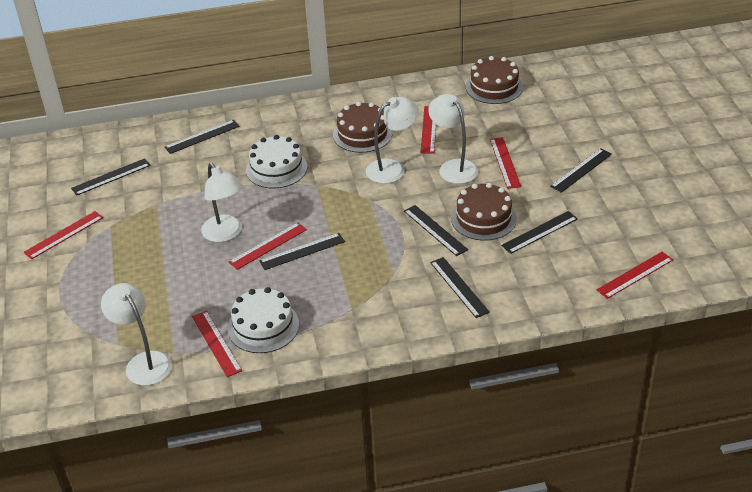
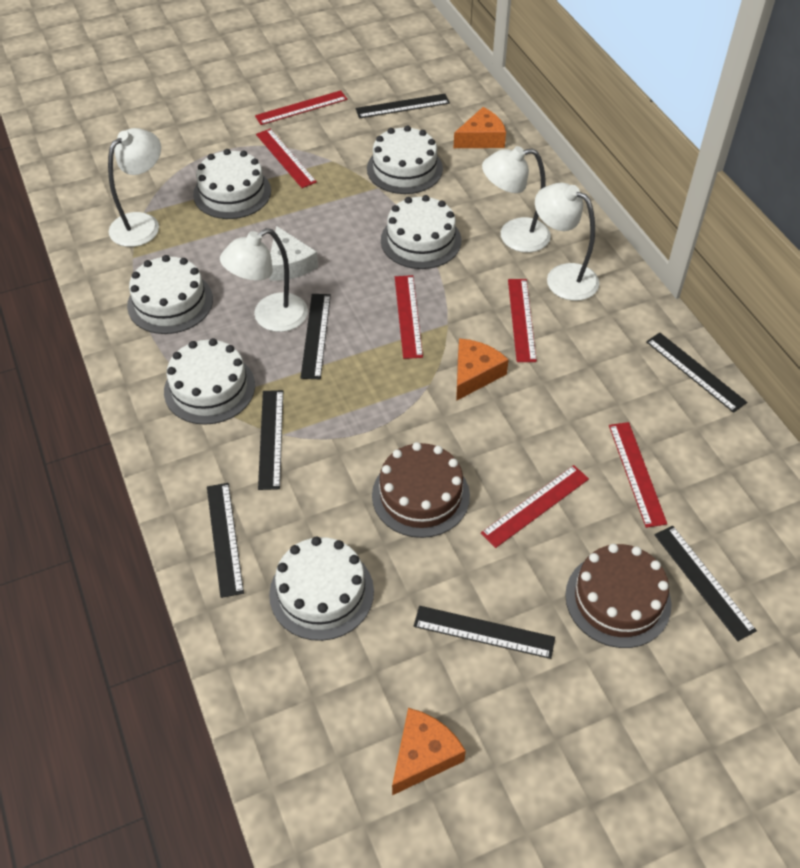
brown cake: 3 -> 2
orange cheese: 0 -> 3
white cake: 2 -> 6
white cheese: 0 -> 1

